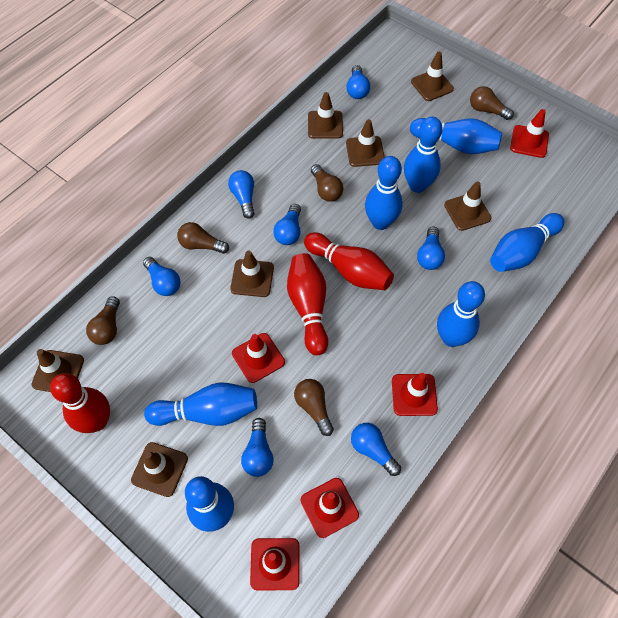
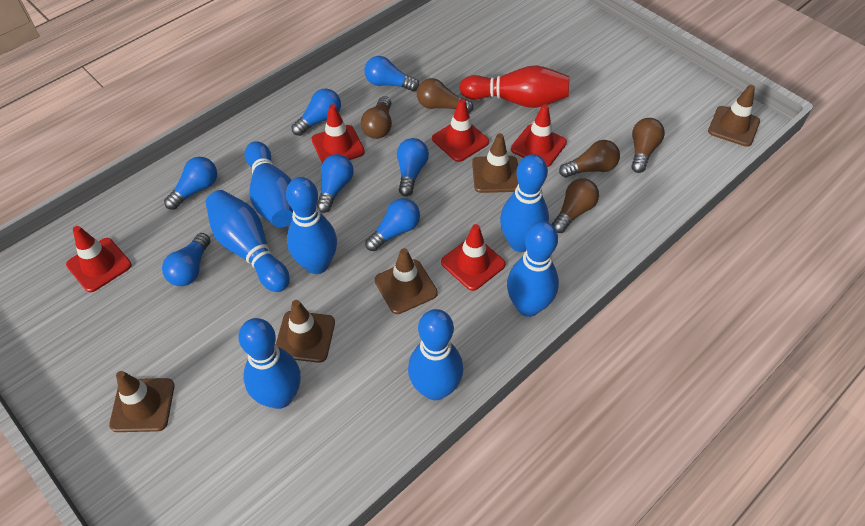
brown traffic cone: 7 -> 5
red bowling pin: 3 -> 1

